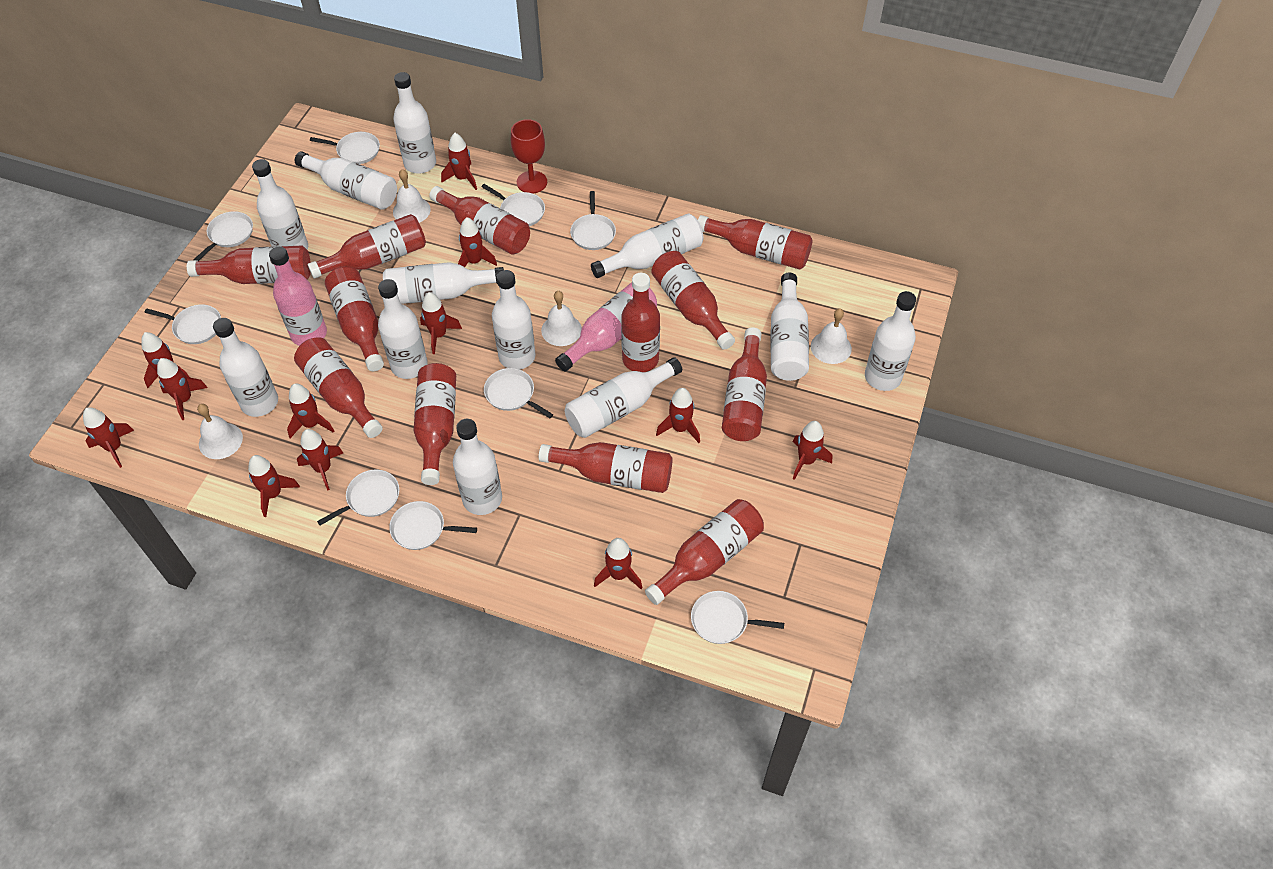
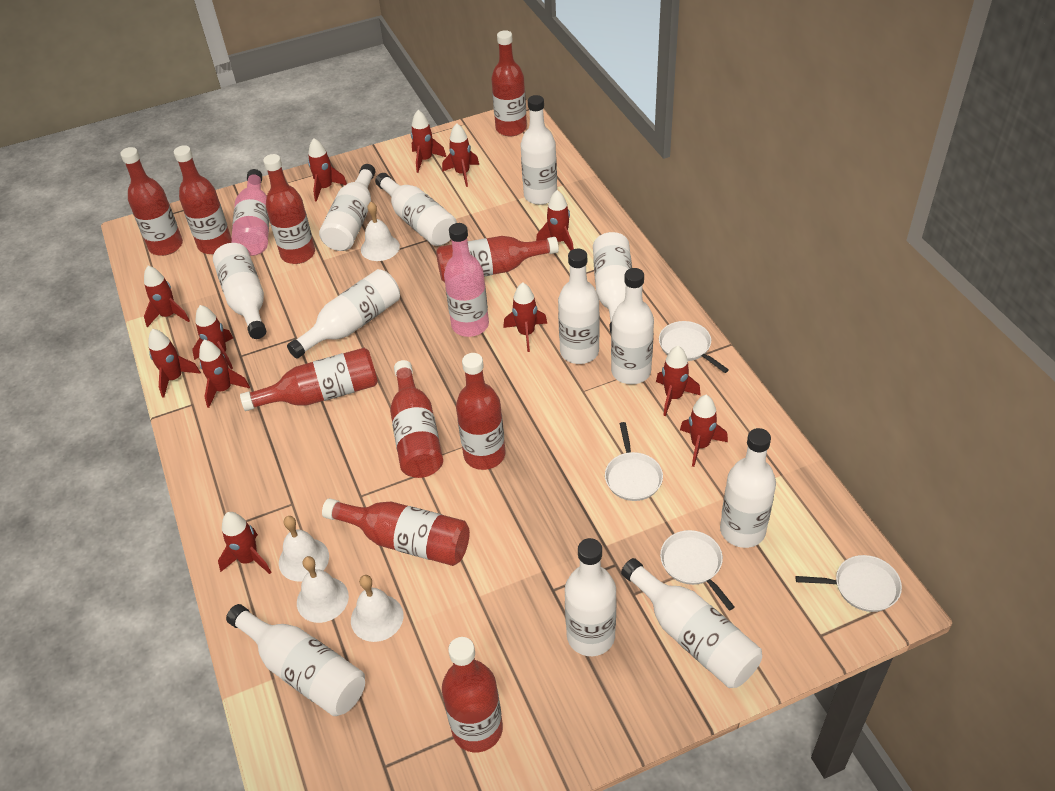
red bottle: 12 -> 10
red goblet: 1 -> 0
white pan: 9 -> 4

